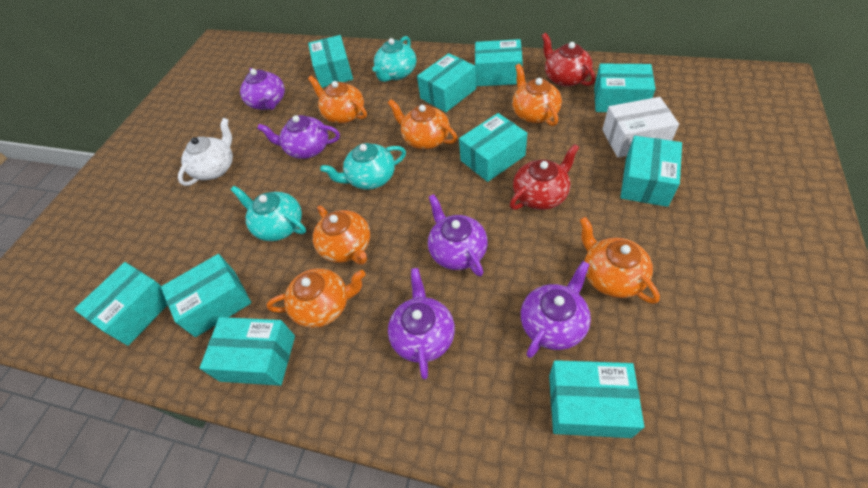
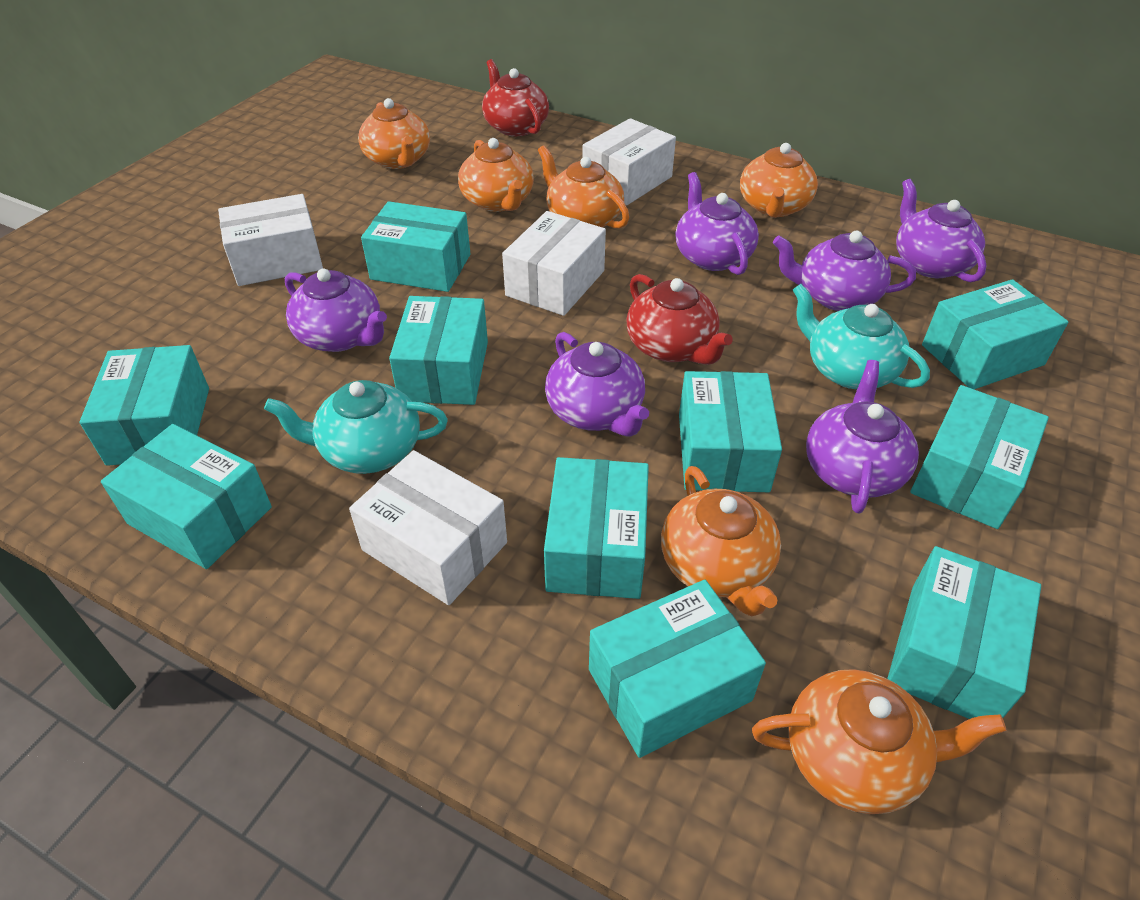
purple teapot: 5 -> 6
turquoise teapot: 3 -> 2
white box: 1 -> 4
white teapot: 1 -> 0

